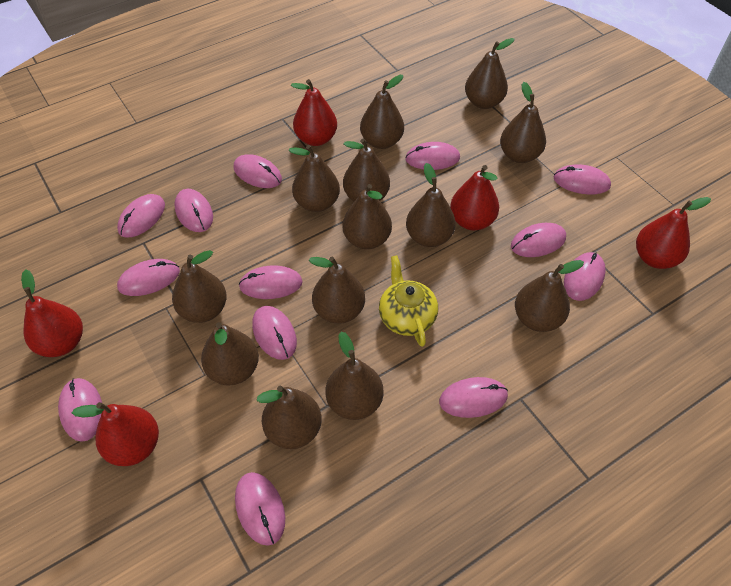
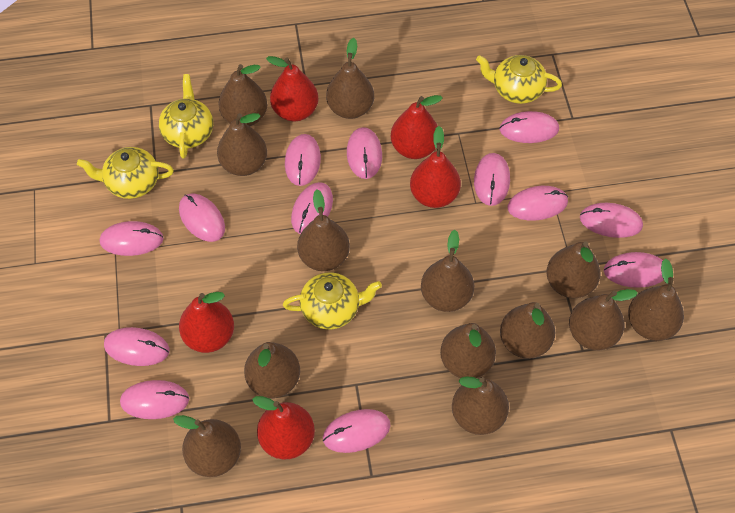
yellow teapot: 1 -> 4

